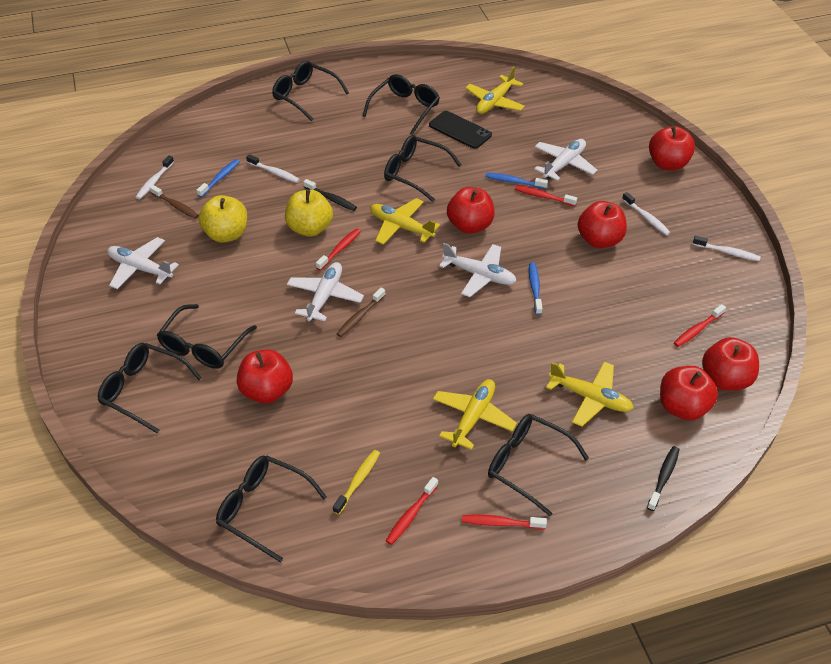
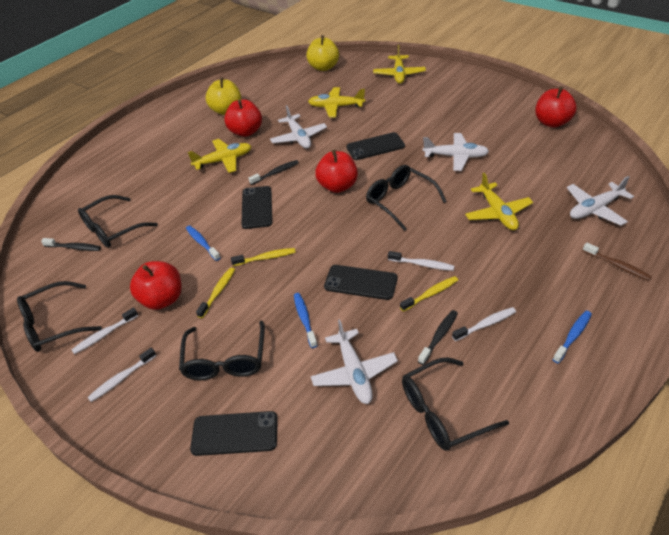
black glasses: 7 -> 5
black phone: 1 -> 4
black toothbrush: 2 -> 3
brown toothbrush: 2 -> 1
red apple: 6 -> 4
red toothbrush: 5 -> 0
yellow toothbrush: 1 -> 3

